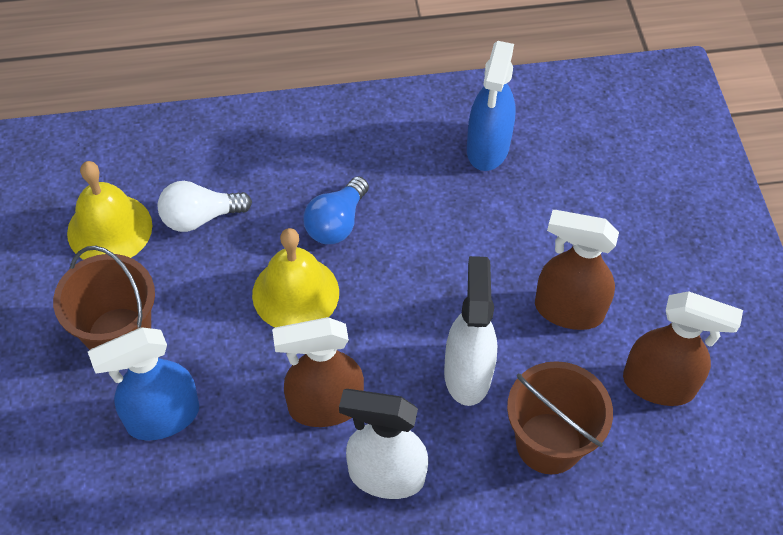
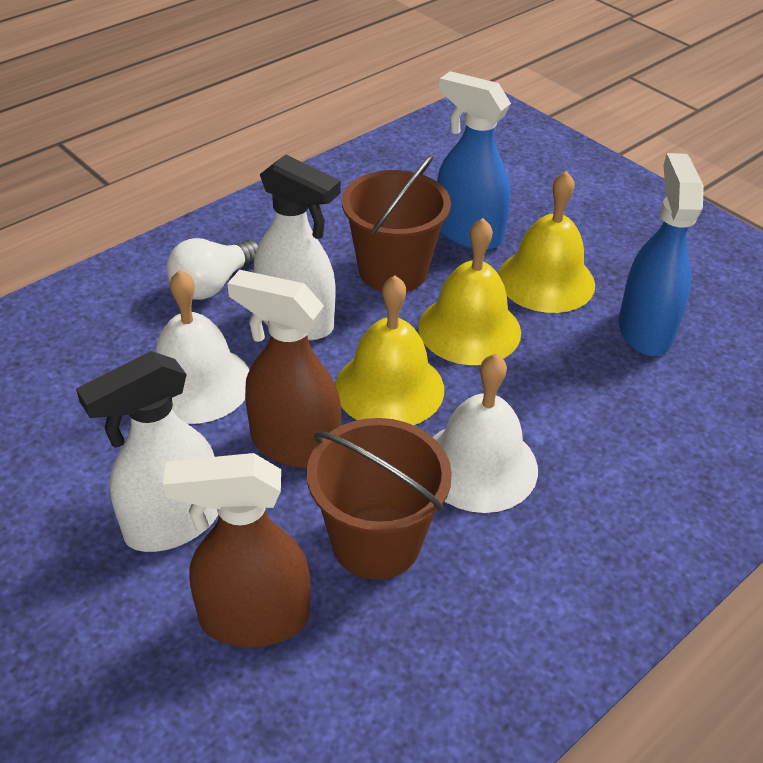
blue light bulb: 1 -> 0
brown spray bottle: 3 -> 2
white bell: 0 -> 2
yellow bell: 2 -> 3

